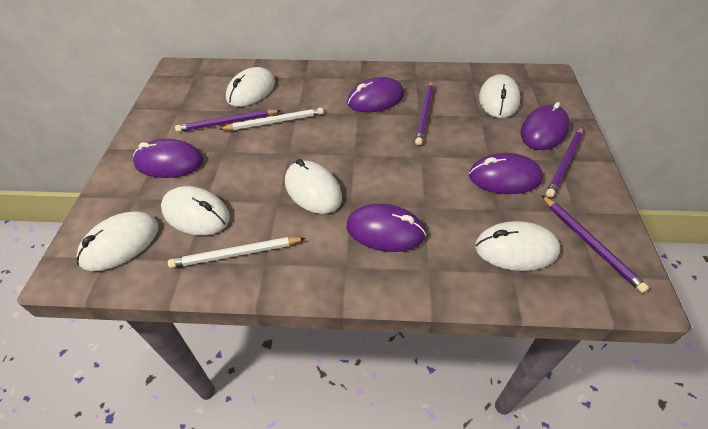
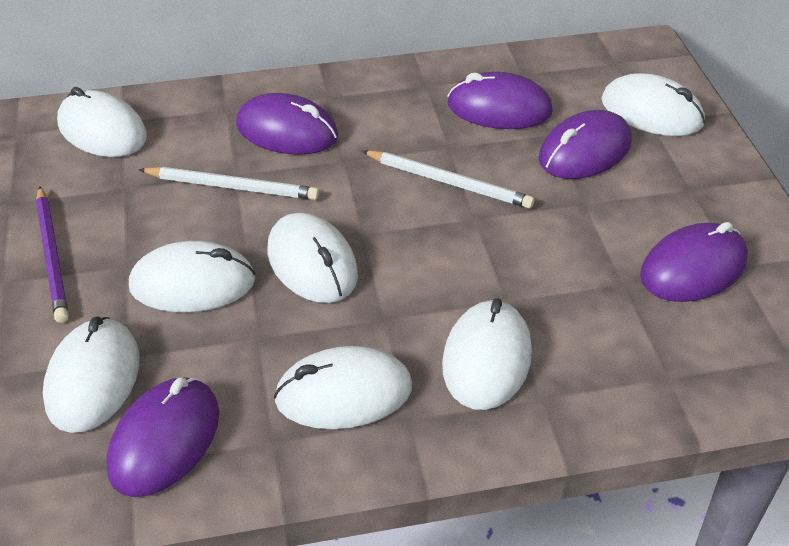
purple pencil: 4 -> 1
white mouse: 6 -> 7

